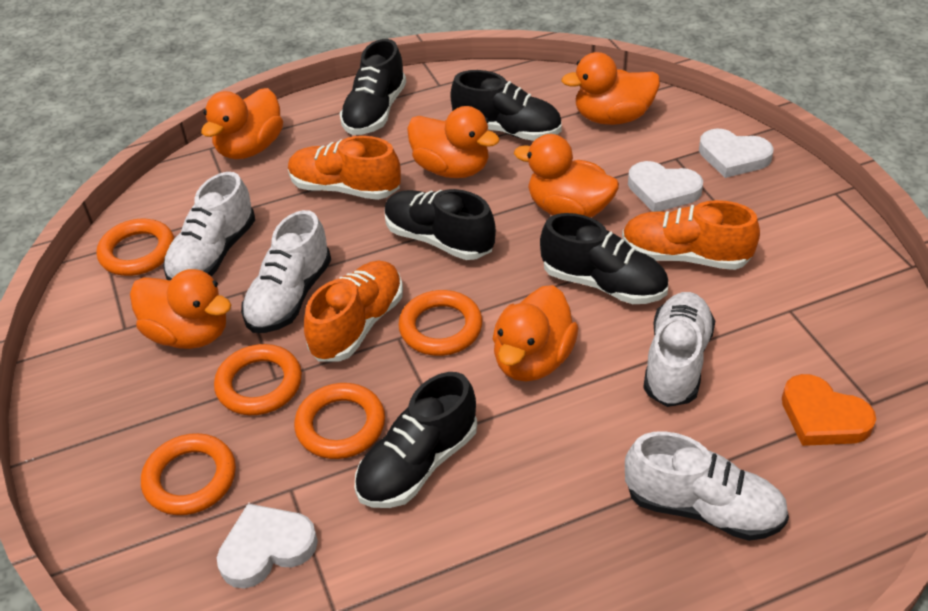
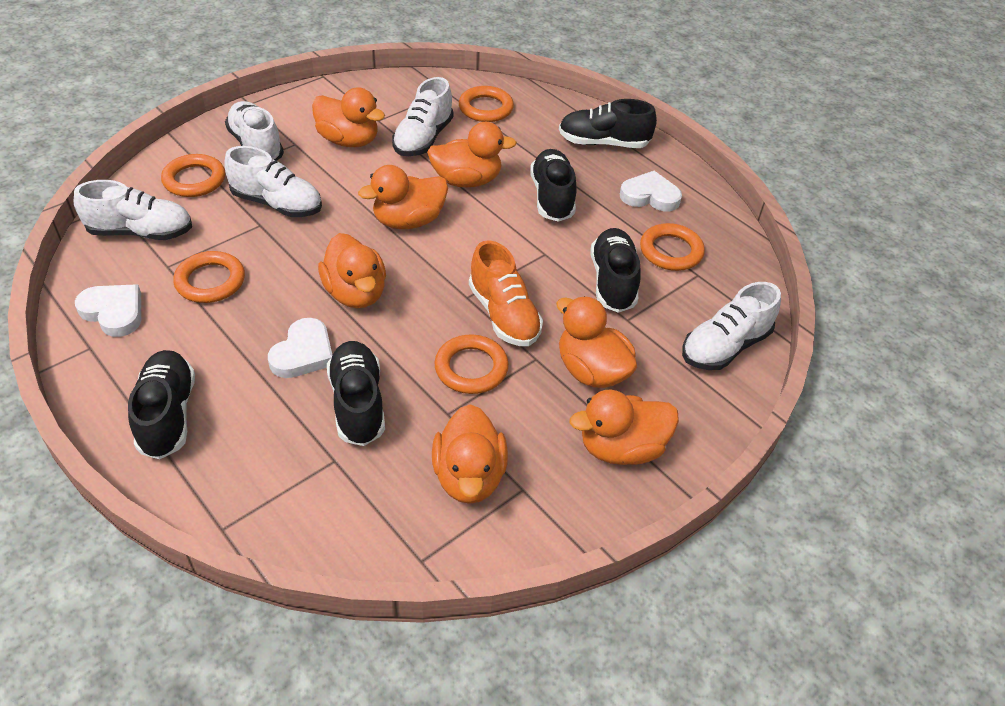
orange duck: 6 -> 7
orange heart: 1 -> 0
orange shoe: 3 -> 1
white shoe: 4 -> 5

